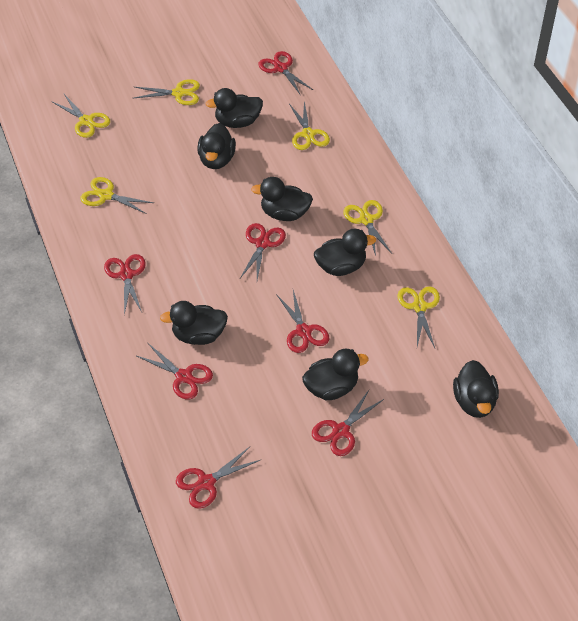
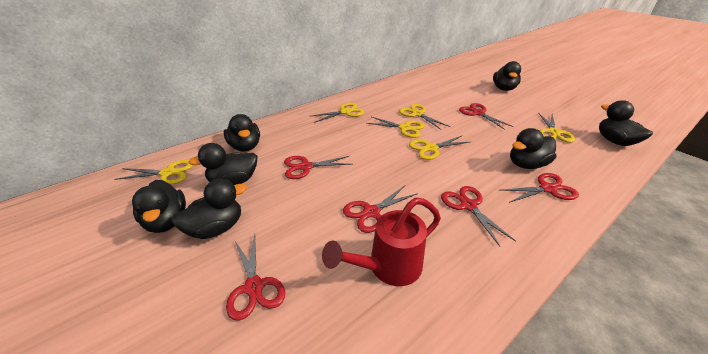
red scissors: 7 -> 6
red watering can: 0 -> 1

